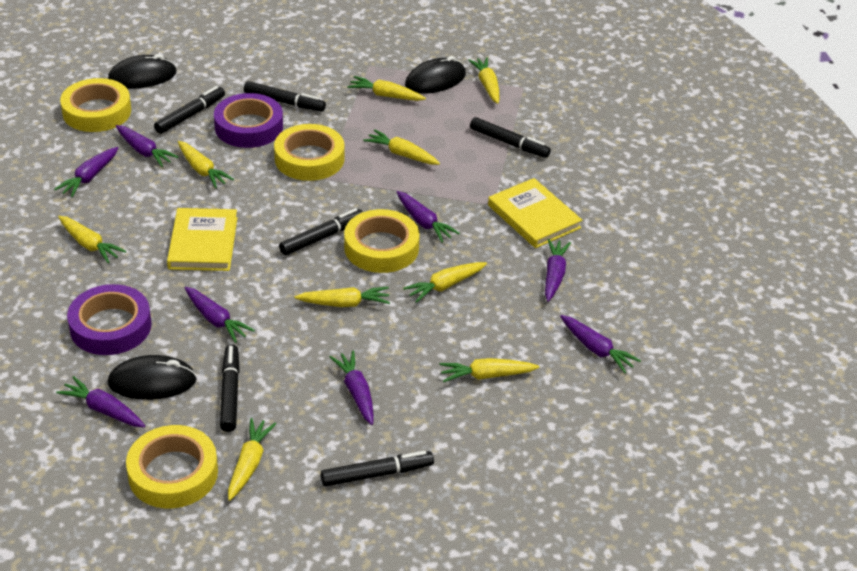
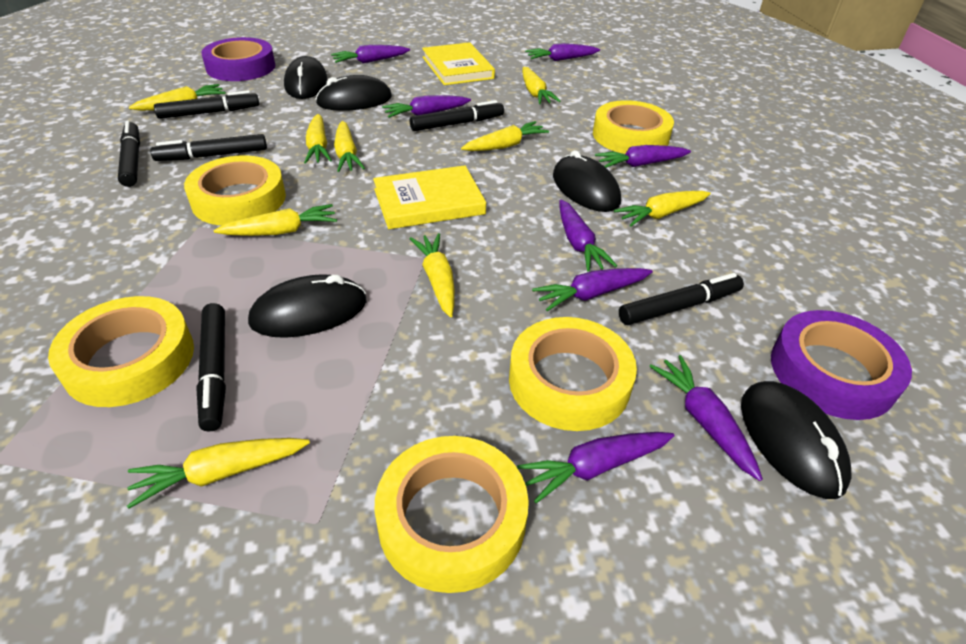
black mouse: 3 -> 5
yellow tape: 4 -> 5

